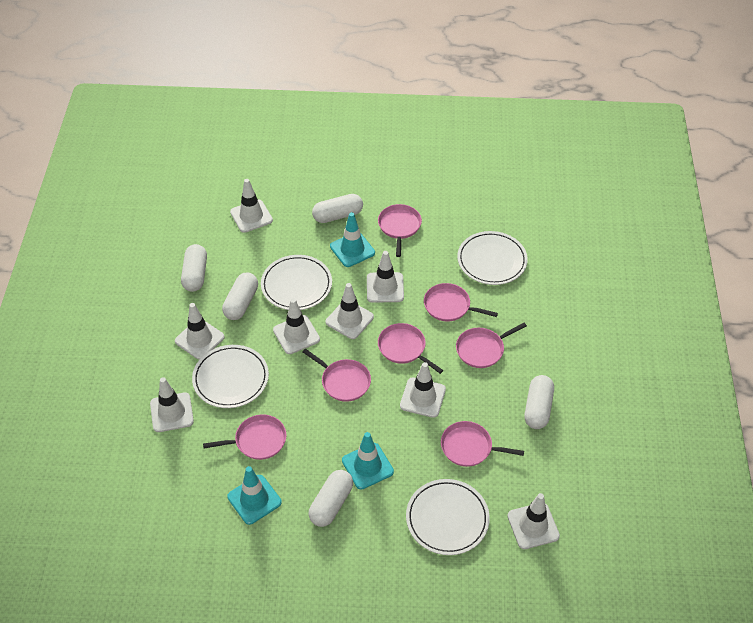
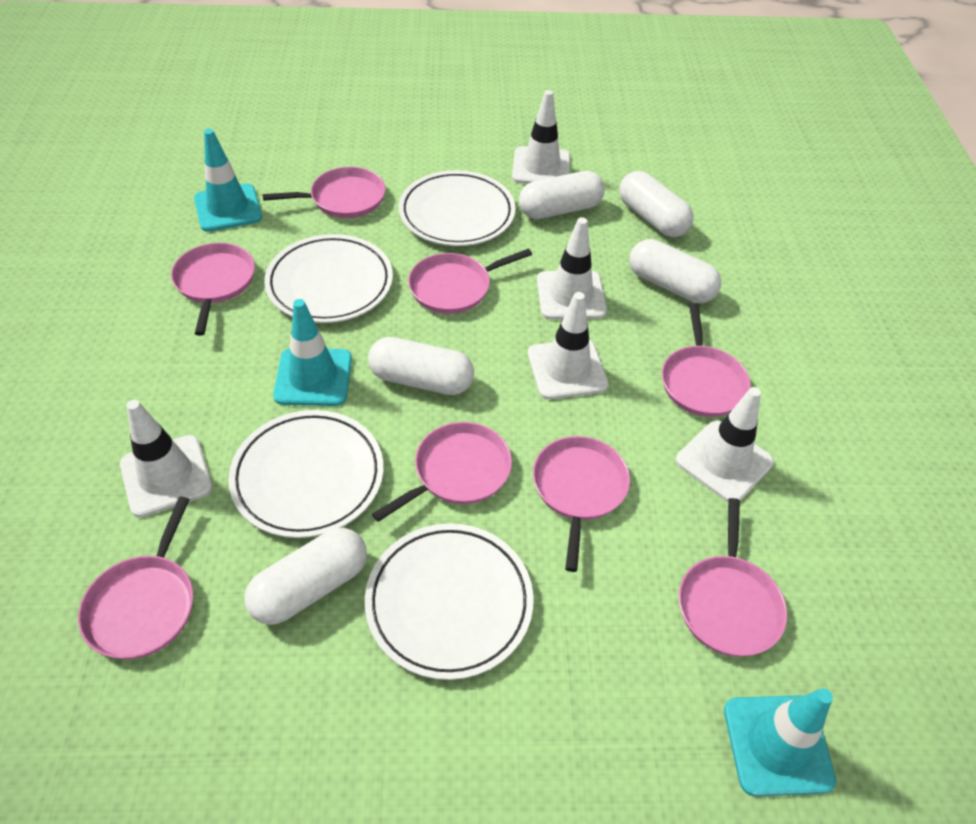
pink pan: 7 -> 8
white traffic cone: 8 -> 5

